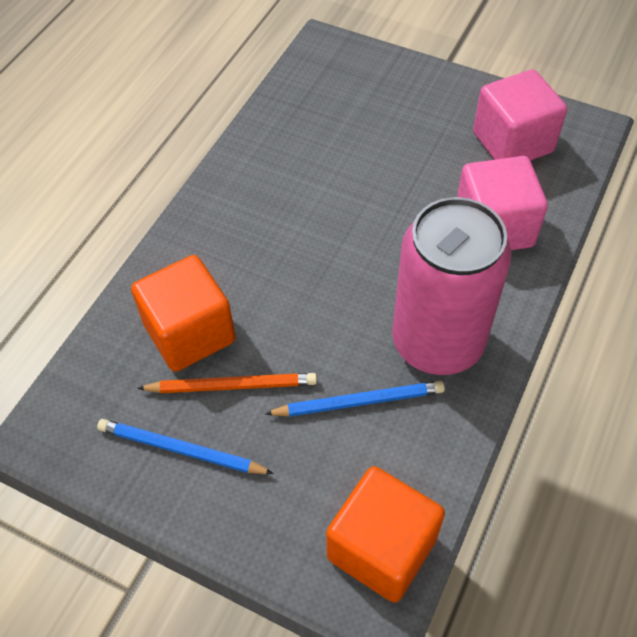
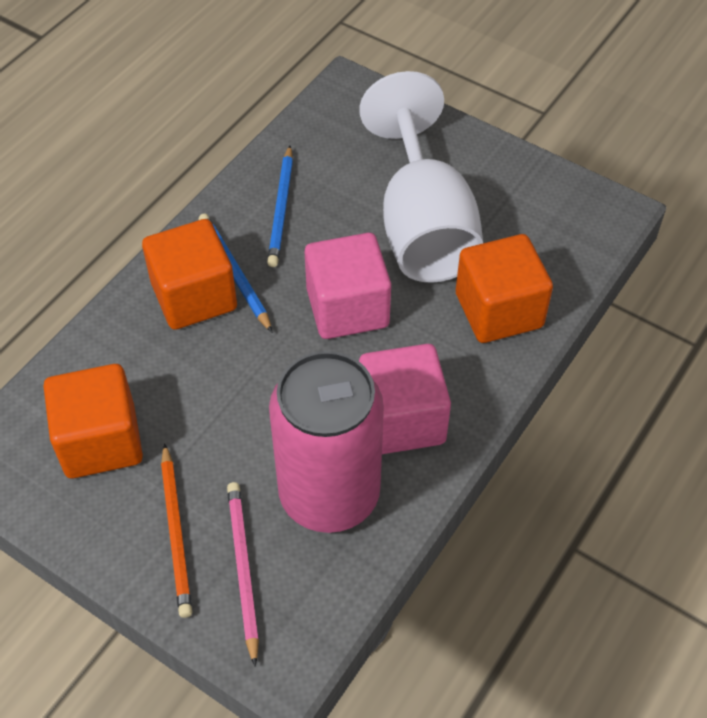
orange cube: 2 -> 3
pink pencil: 0 -> 1
white goblet: 0 -> 1

